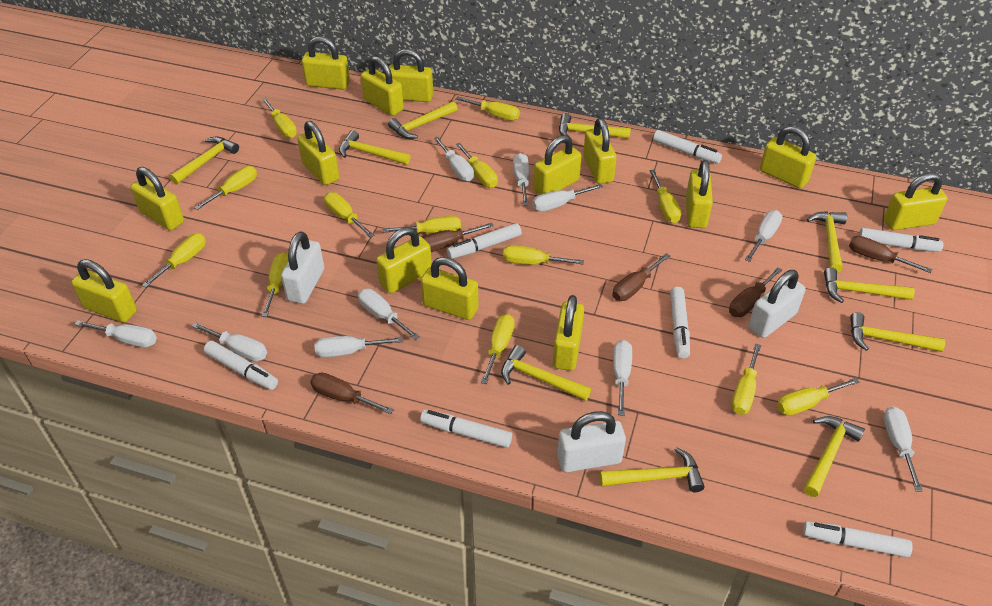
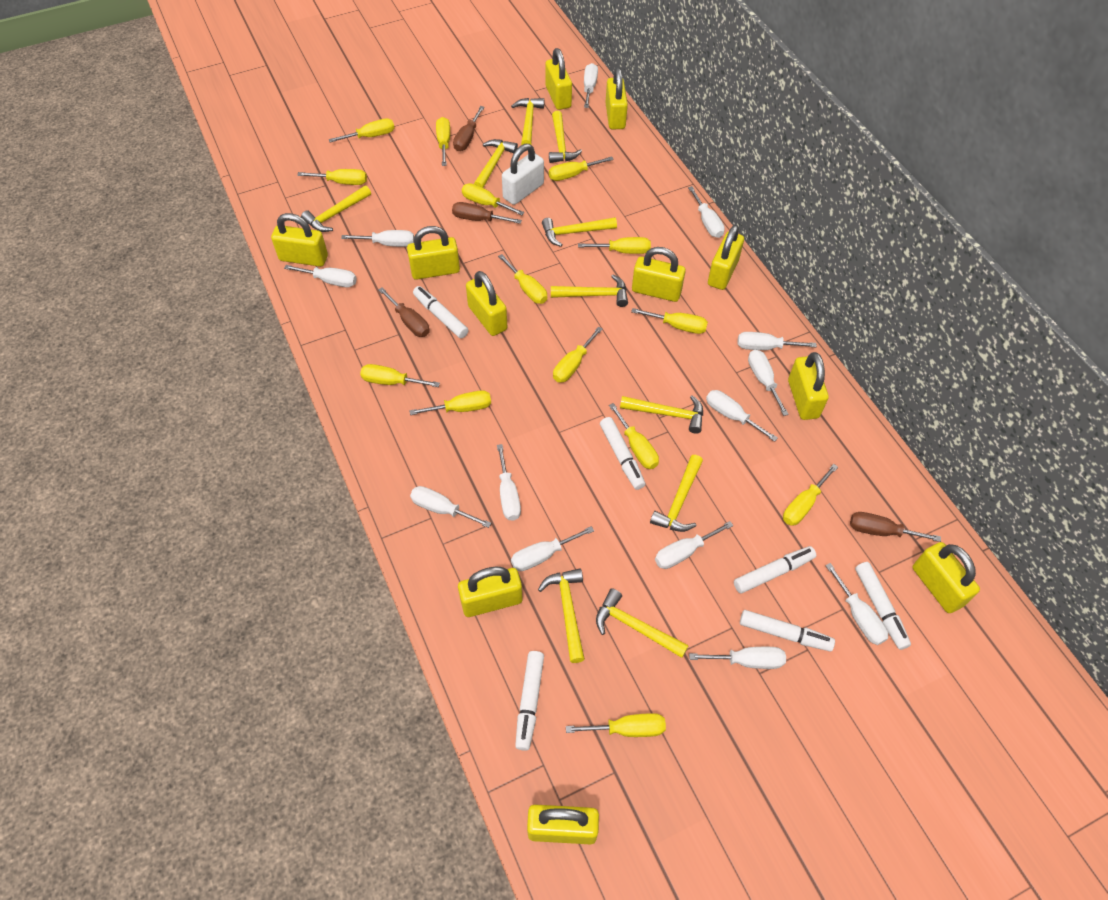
brown screwdriver: 5 -> 4
white marker: 7 -> 6
white padlock: 3 -> 1
white screwdriver: 10 -> 13
yellow padlock: 14 -> 11
yellow screwdriver: 13 -> 14

